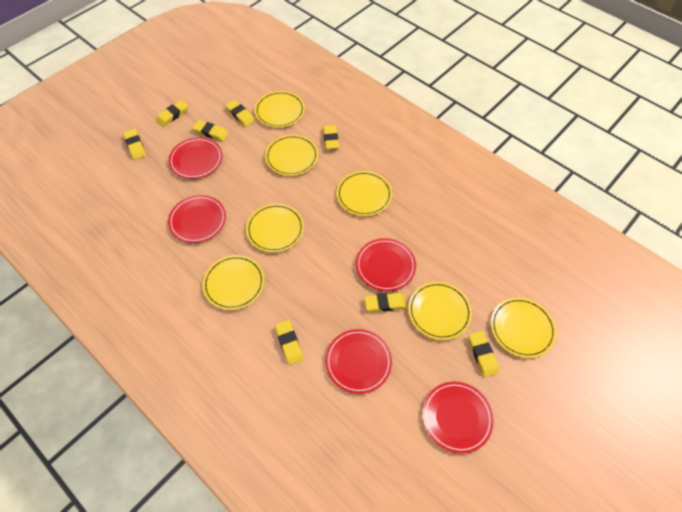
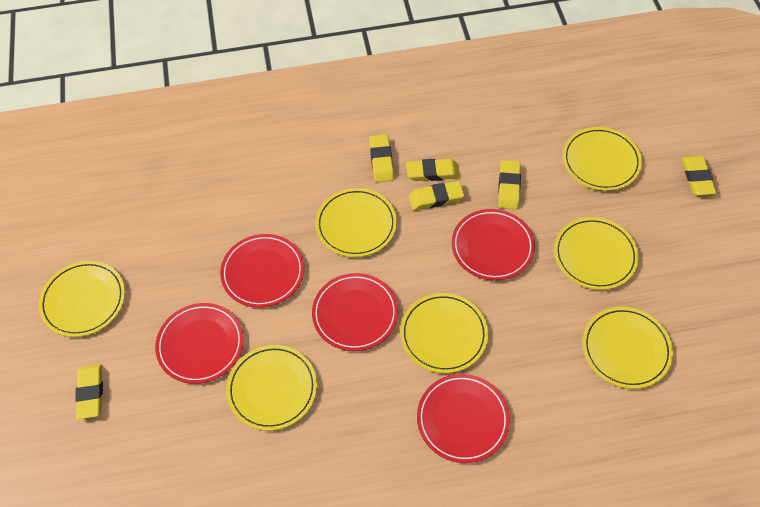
yellow eraser: 8 -> 6

